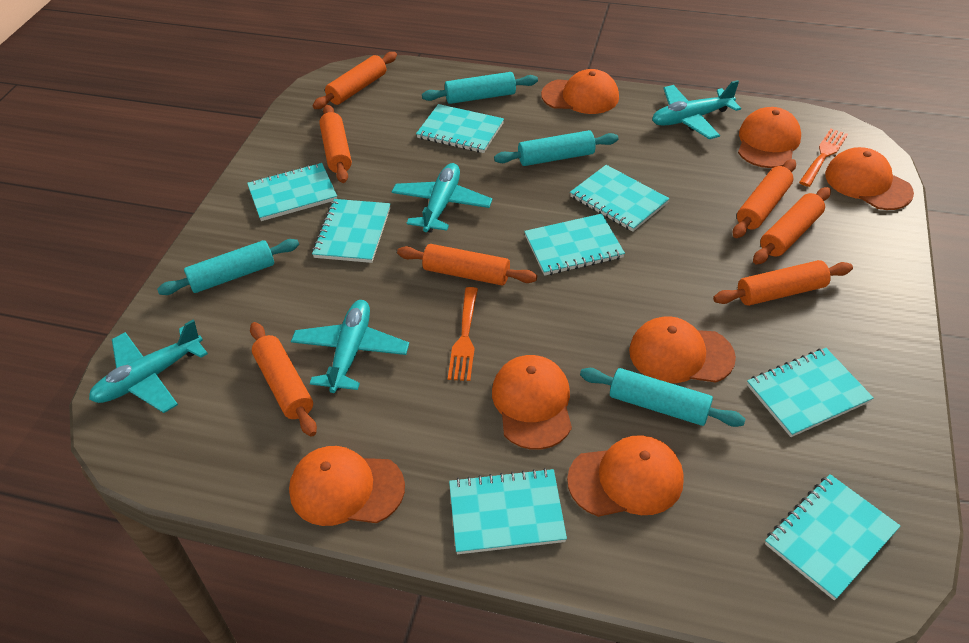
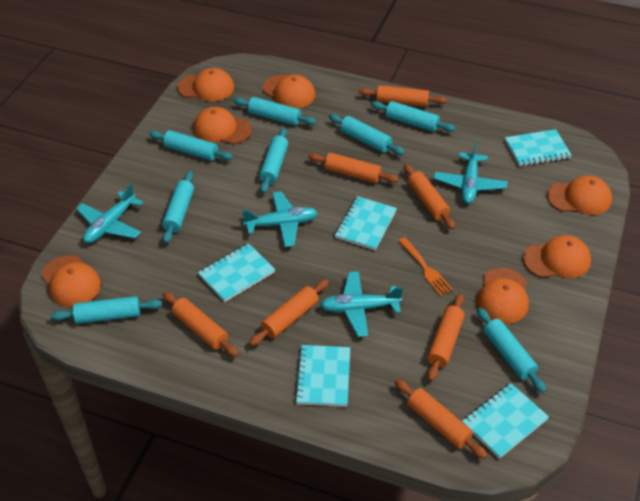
orange fork: 2 -> 1
turquoise notebook: 8 -> 5
turquoise rolling pin: 4 -> 8

